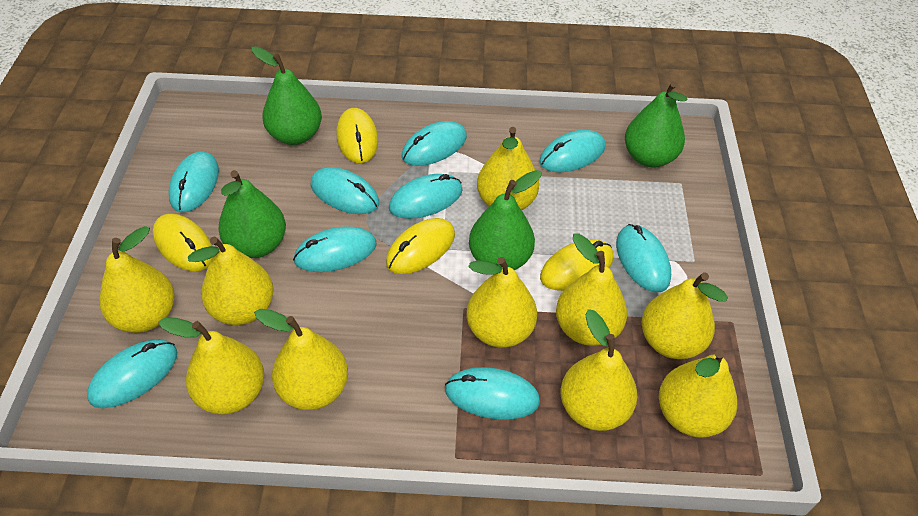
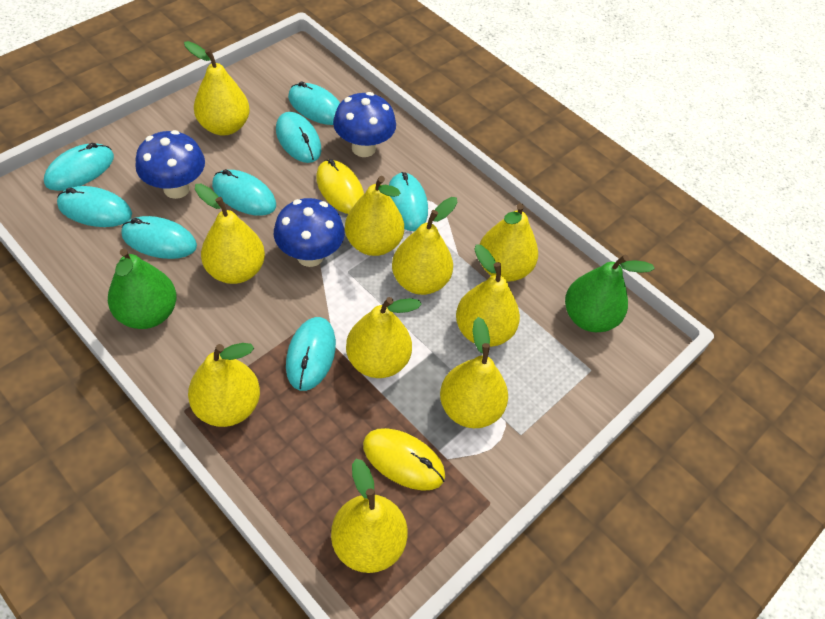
blue mushroom: 0 -> 3
green pear: 4 -> 2
turquoise mouse: 9 -> 8
yellow mouse: 4 -> 2

